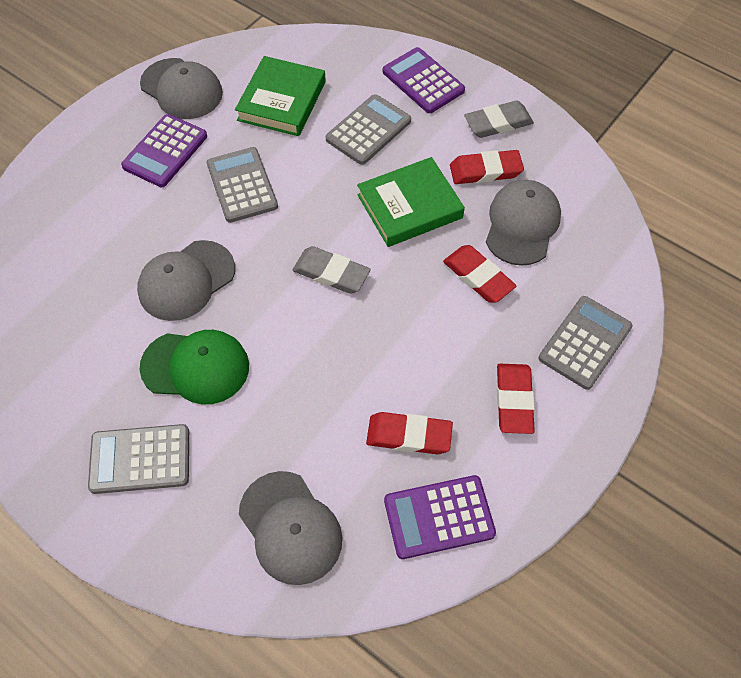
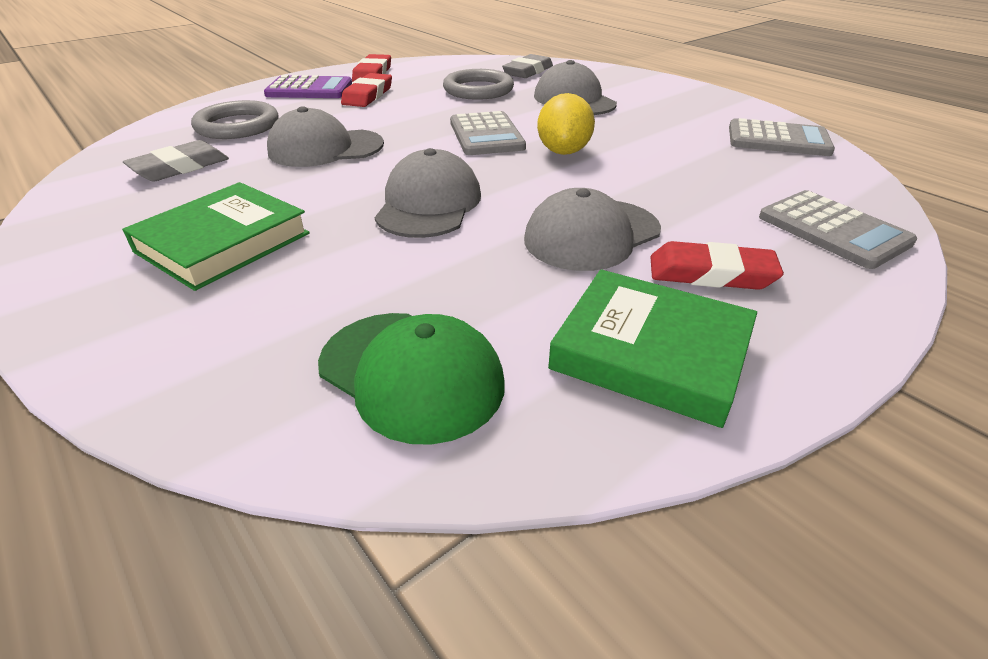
grey calculator: 4 -> 3
grey ring: 0 -> 2
purple calculator: 3 -> 1
red eraser: 4 -> 3
yellow lemon: 0 -> 1

